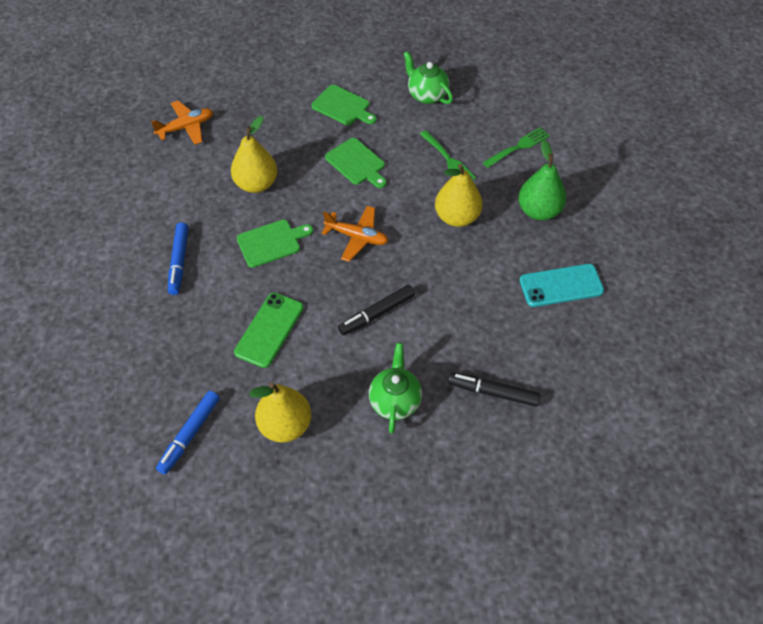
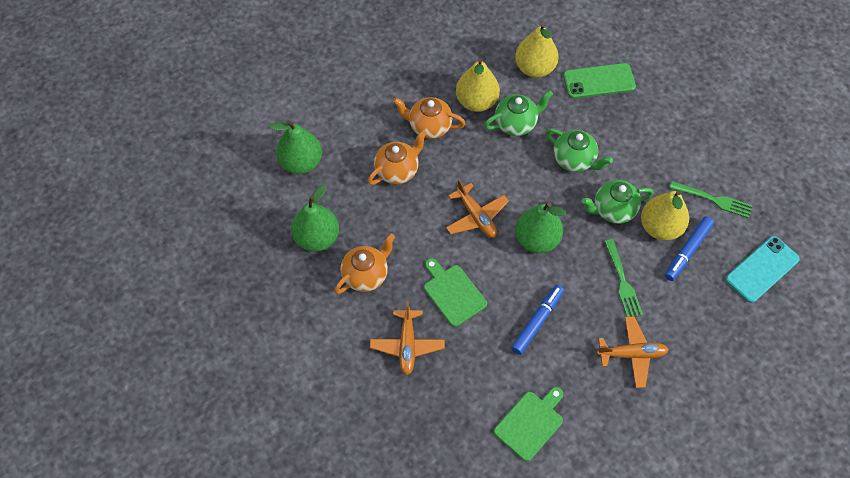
black marker: 2 -> 0
green cutting board: 3 -> 2
green pear: 1 -> 3
green teapot: 2 -> 3
orange plane: 2 -> 3
orange teapot: 0 -> 3

